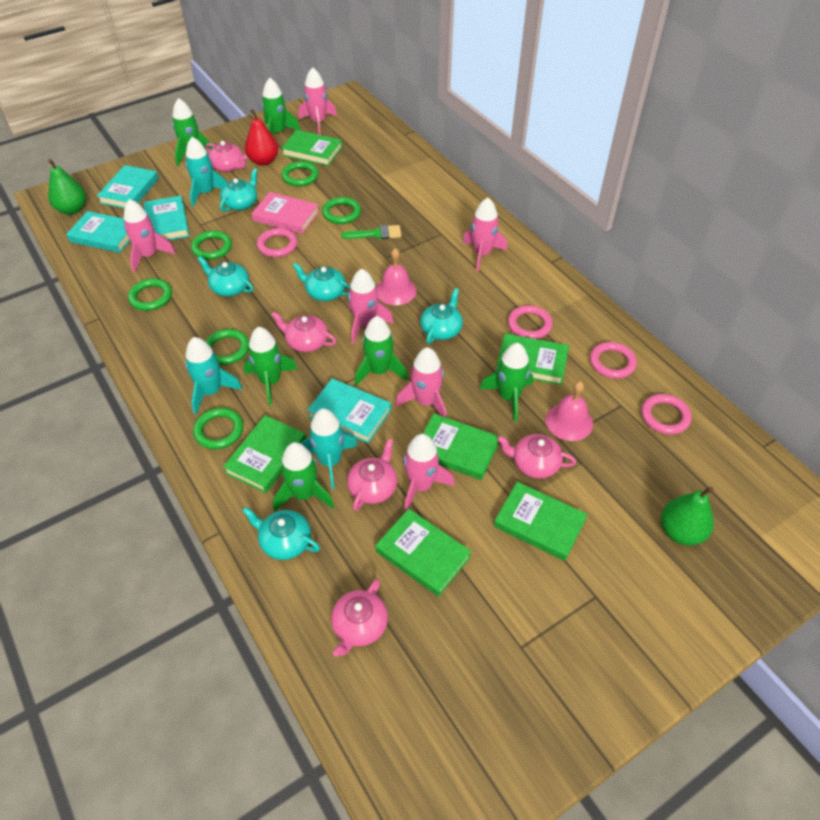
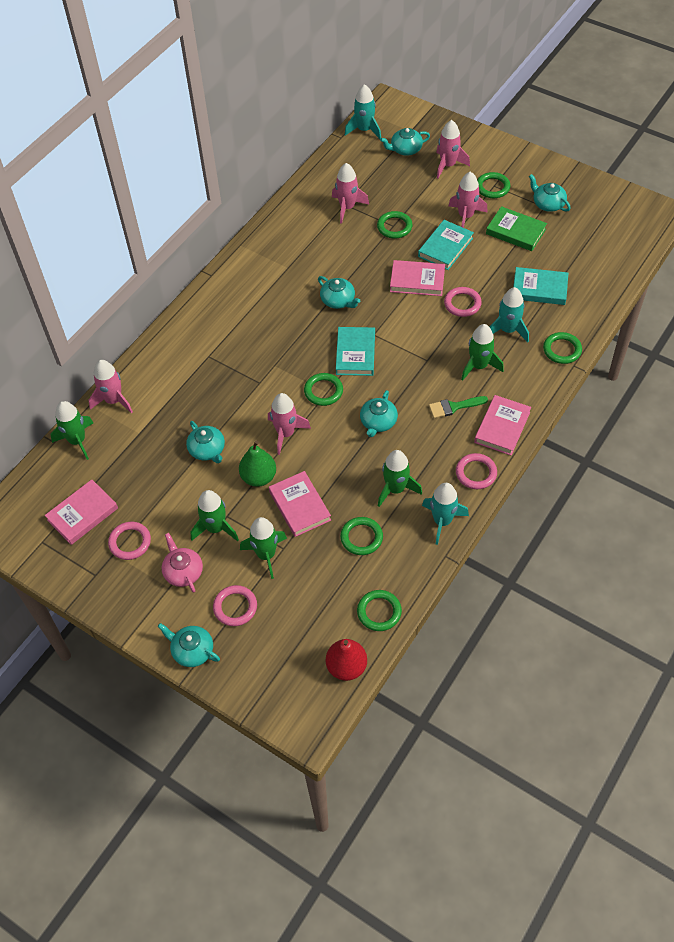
green book: 6 -> 1
green pear: 2 -> 1
green rocket: 6 -> 5
pink bell: 2 -> 0
pink book: 1 -> 4
pink rocket: 6 -> 5
pink teapot: 5 -> 1
turquoise book: 4 -> 3
turquoise teapot: 5 -> 6

